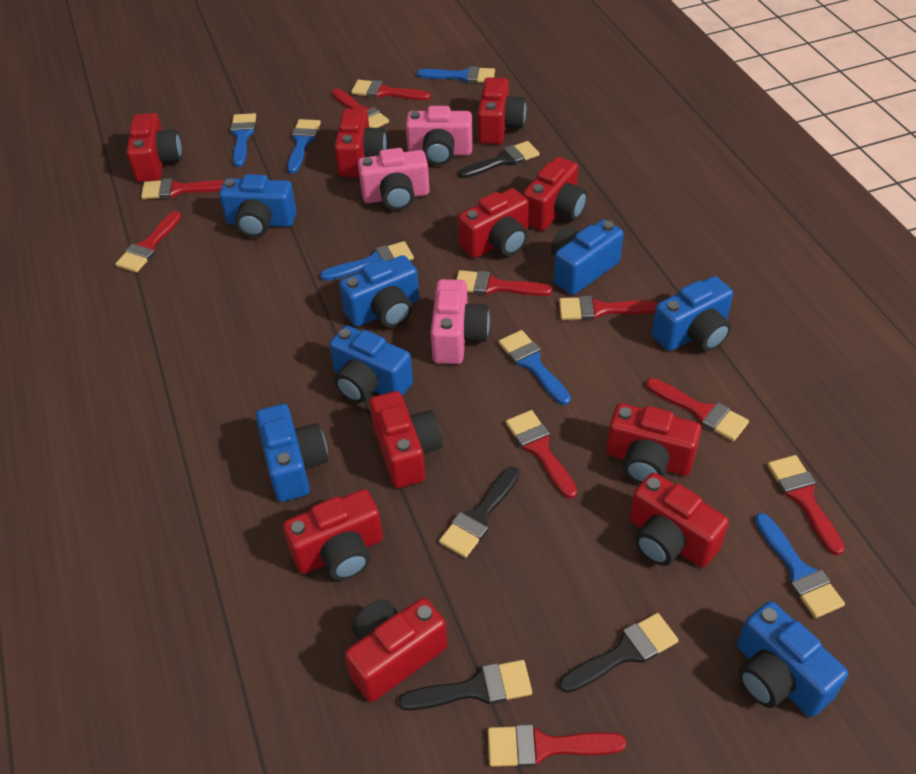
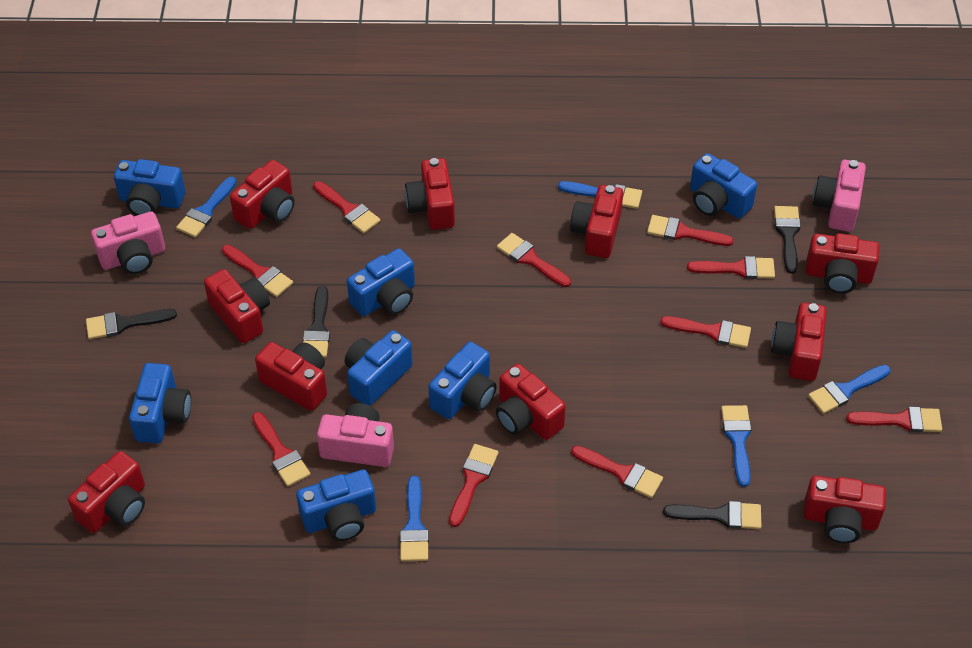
blue brush: 6 -> 5

